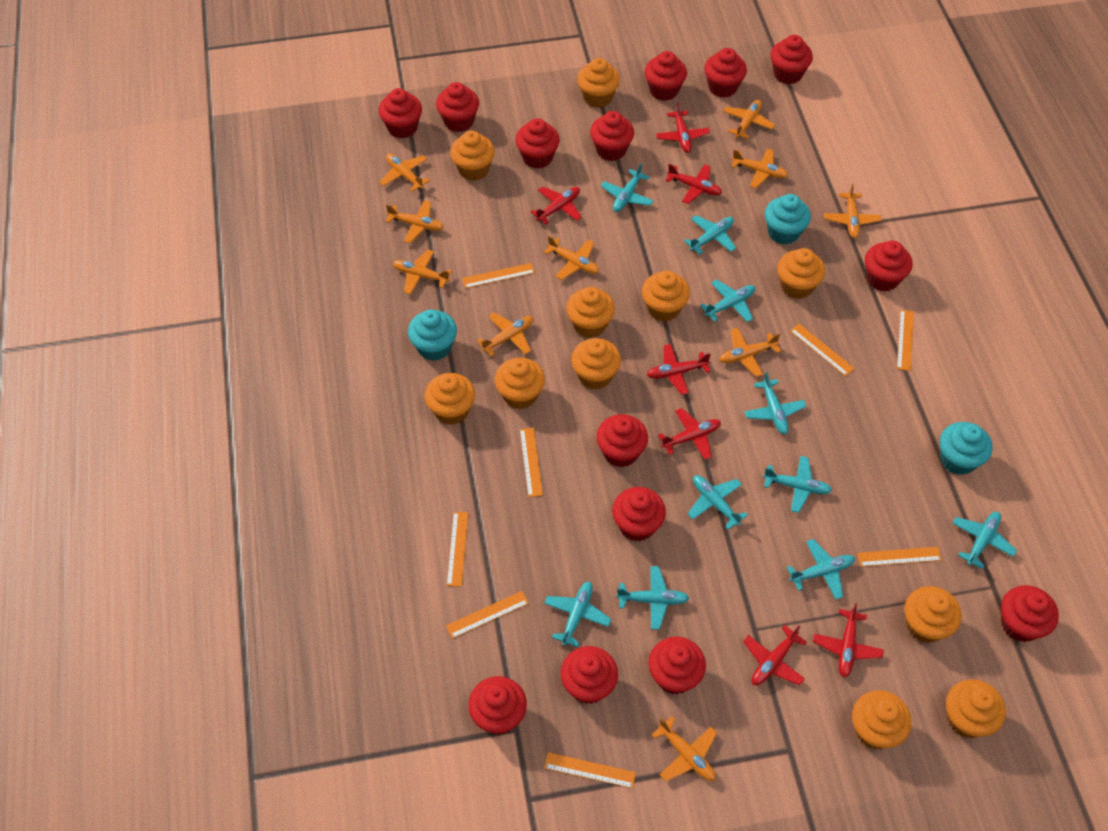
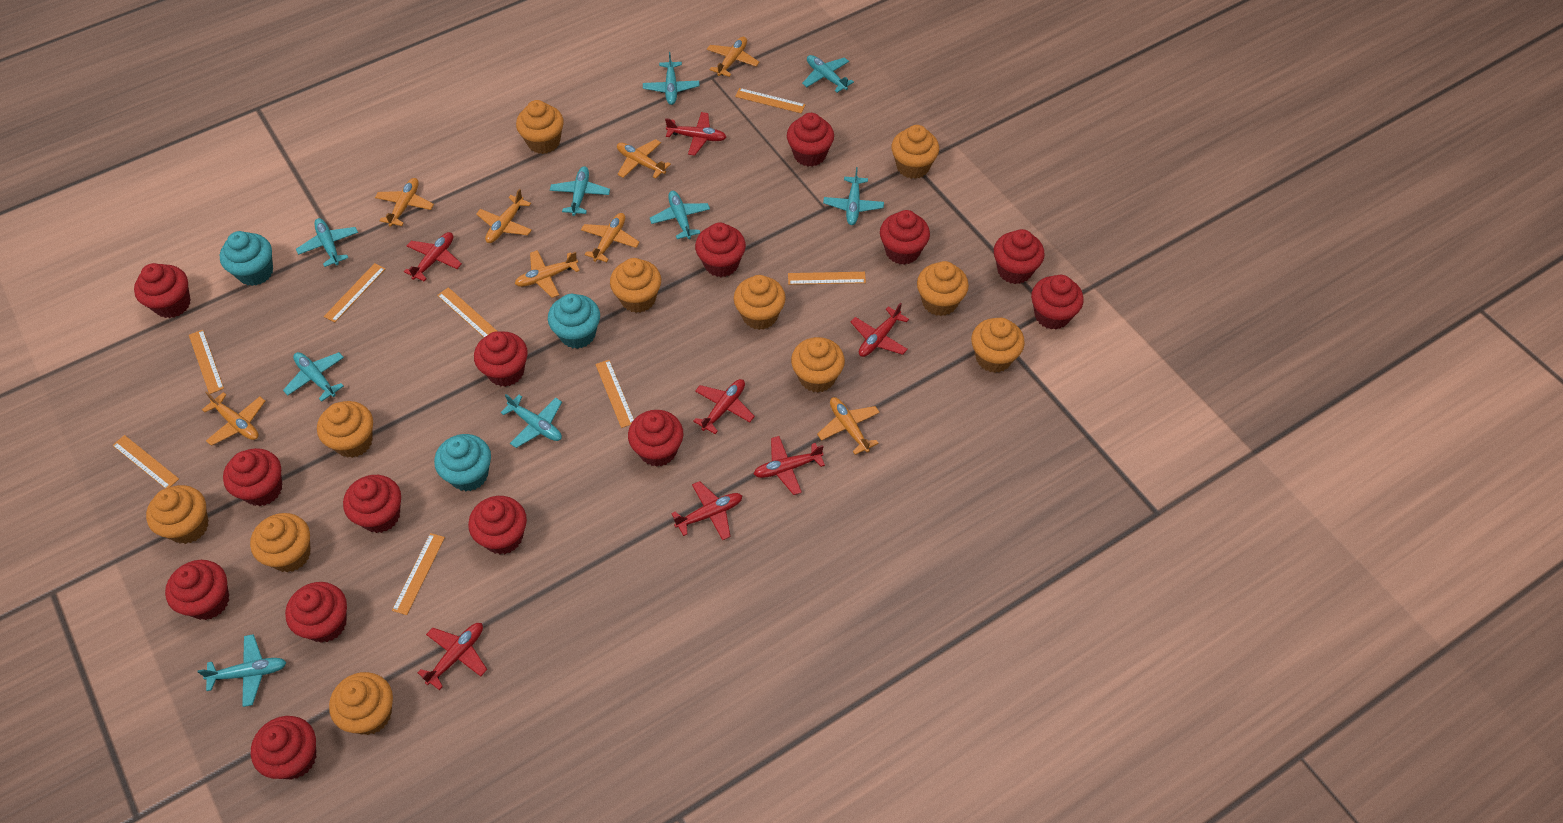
orange plane: 10 -> 8
turquoise plane: 10 -> 9

